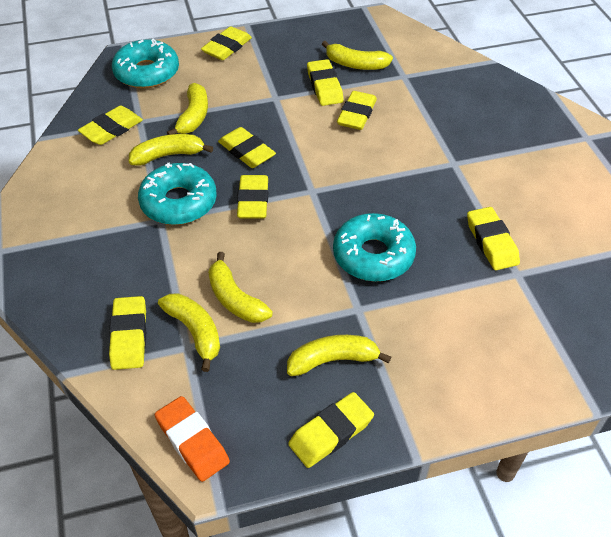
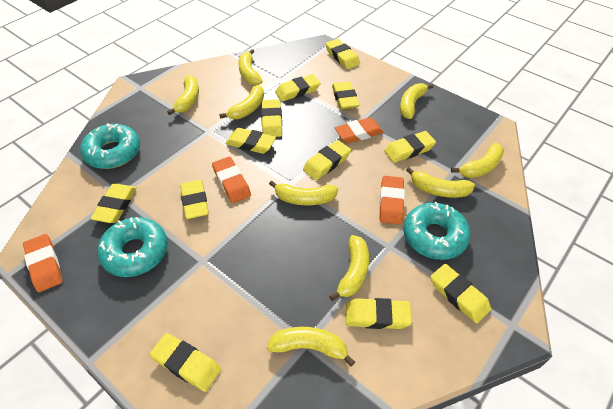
orange eraser: 1 -> 4
yellow banana: 6 -> 9
yellow eraser: 9 -> 12

